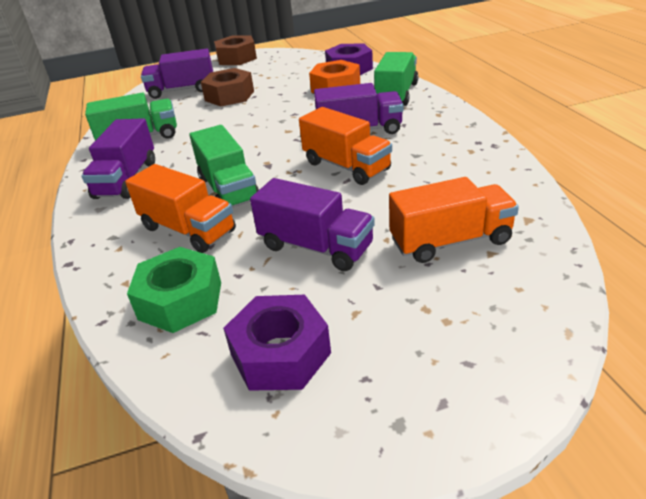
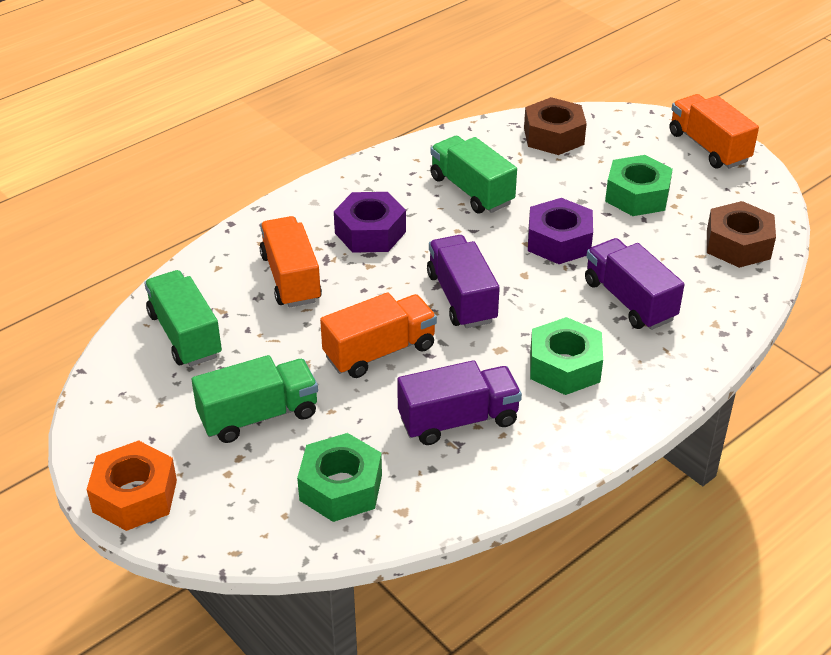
green nut: 1 -> 3
purple truck: 4 -> 3

